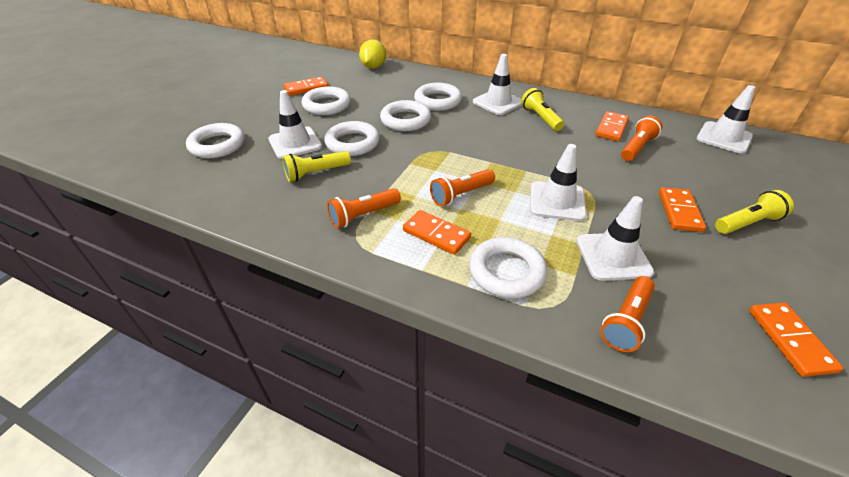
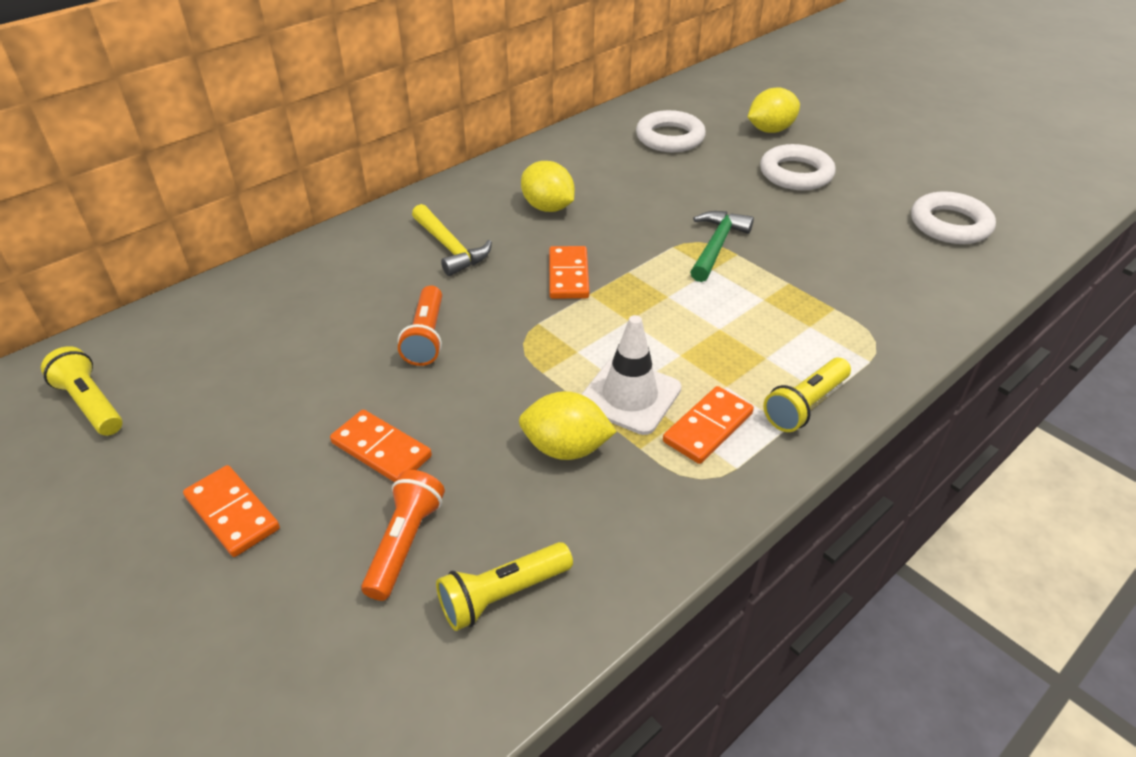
green hammer: 0 -> 1
orange domino: 5 -> 4
orange flashlight: 4 -> 2
white ring: 6 -> 3
white traffic cone: 5 -> 1
yellow hammer: 0 -> 1
yellow lemon: 1 -> 3

